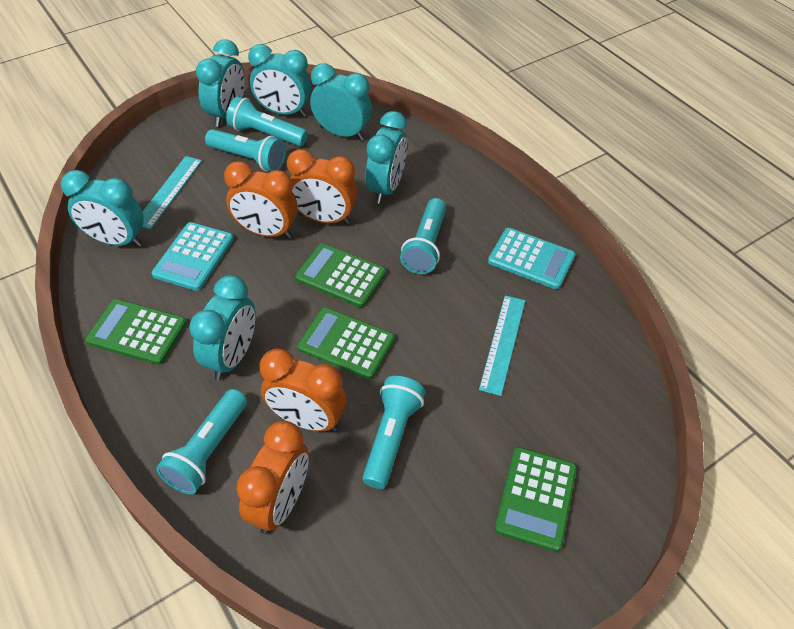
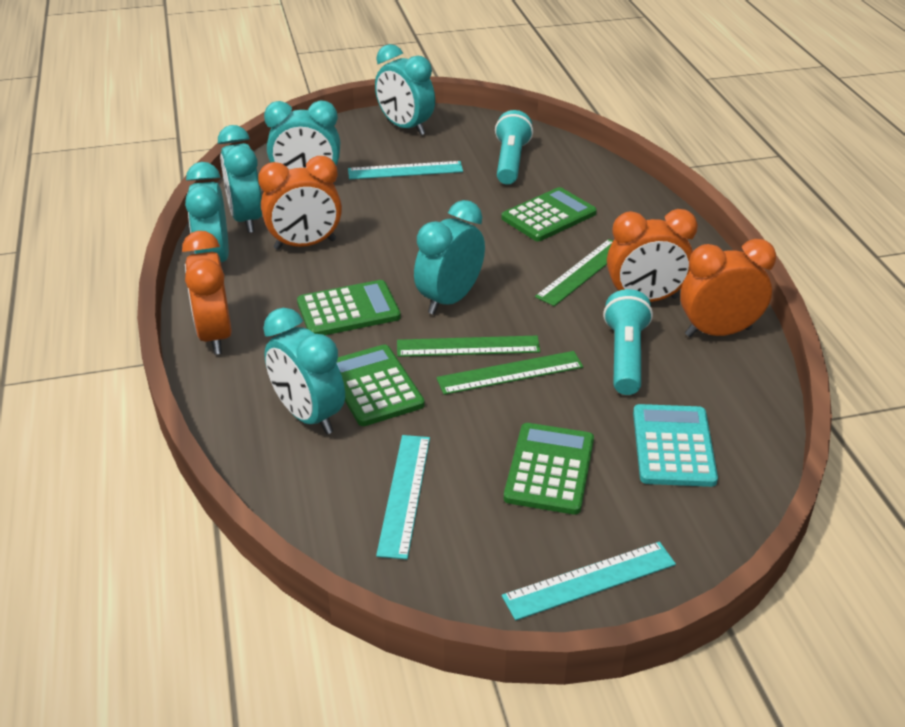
green ruler: 0 -> 3
turquoise calculator: 2 -> 1
turquoise flashlight: 5 -> 2
turquoise ruler: 2 -> 3

